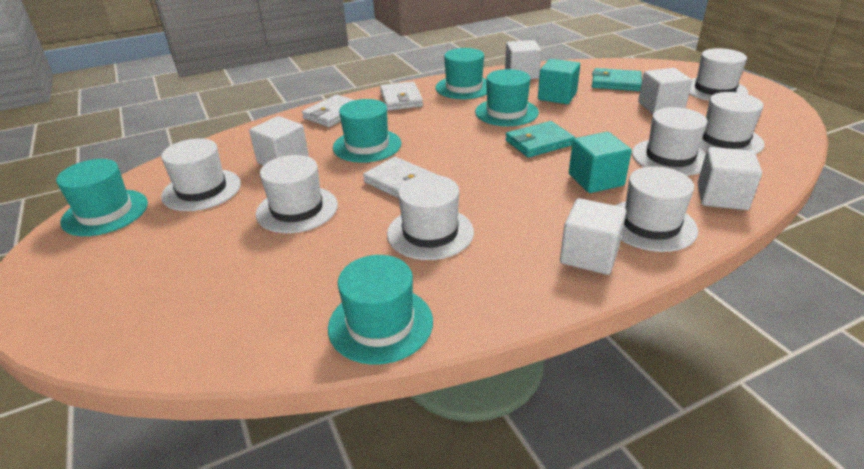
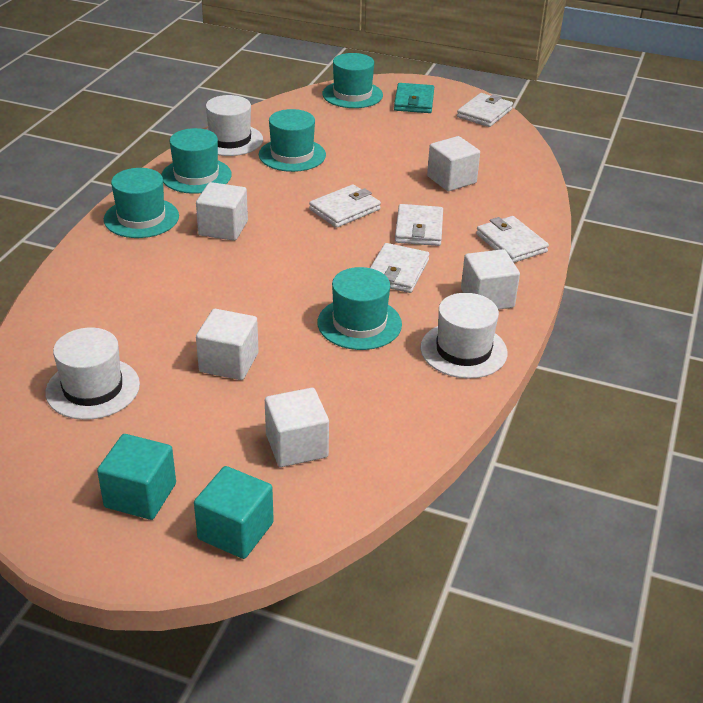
turquoise wallet: 2 -> 1
white hat: 7 -> 3
white wallet: 3 -> 5

